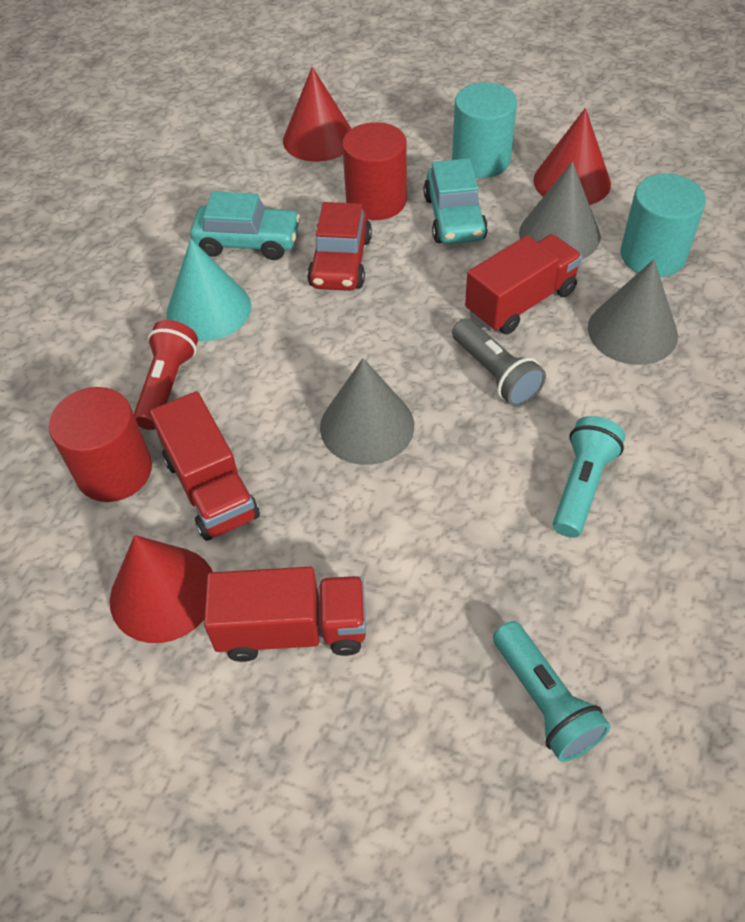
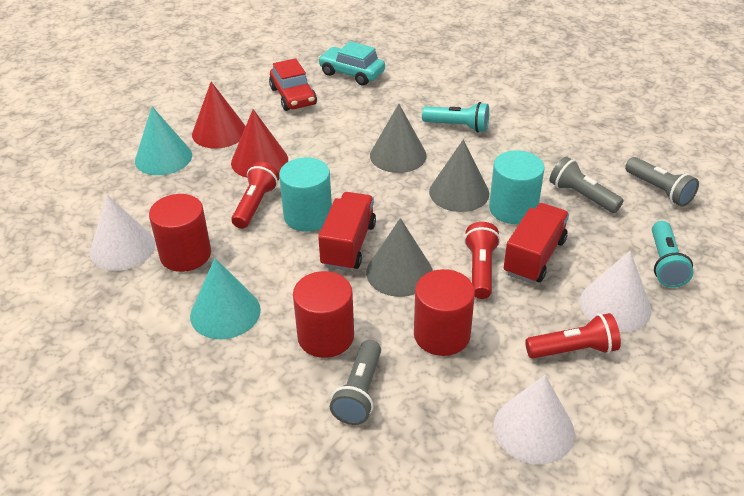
grey flashlight: 1 -> 3
red cone: 3 -> 2
red cylinder: 2 -> 3
red flashlight: 1 -> 3
red truck: 3 -> 2
turquoise car: 2 -> 1
turquoise cone: 1 -> 2
white cone: 0 -> 3

